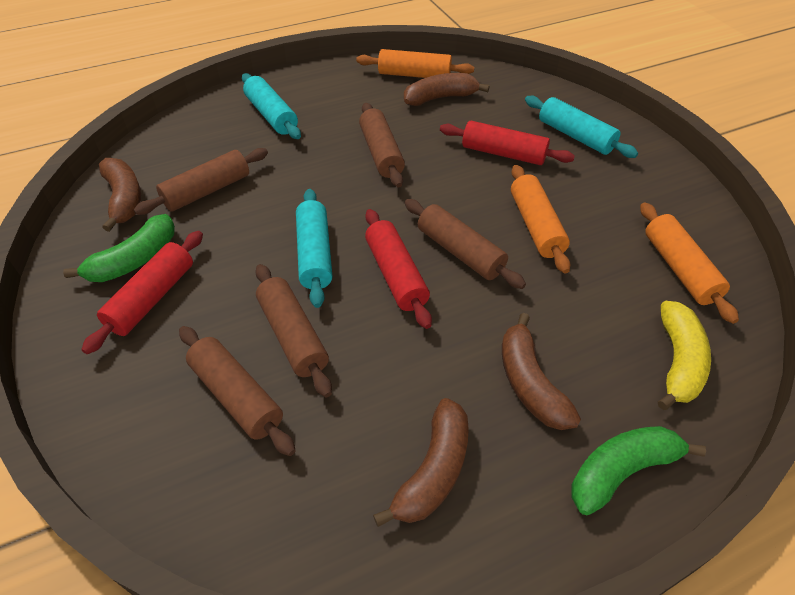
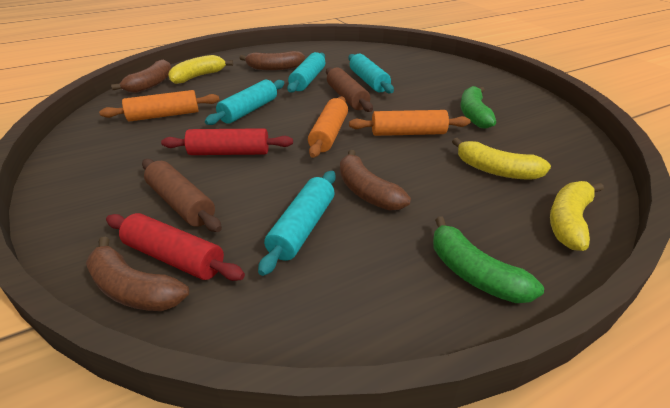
brown rolling pin: 5 -> 2
red rolling pin: 3 -> 2
turquoise rolling pin: 3 -> 4
yellow banana: 1 -> 3

